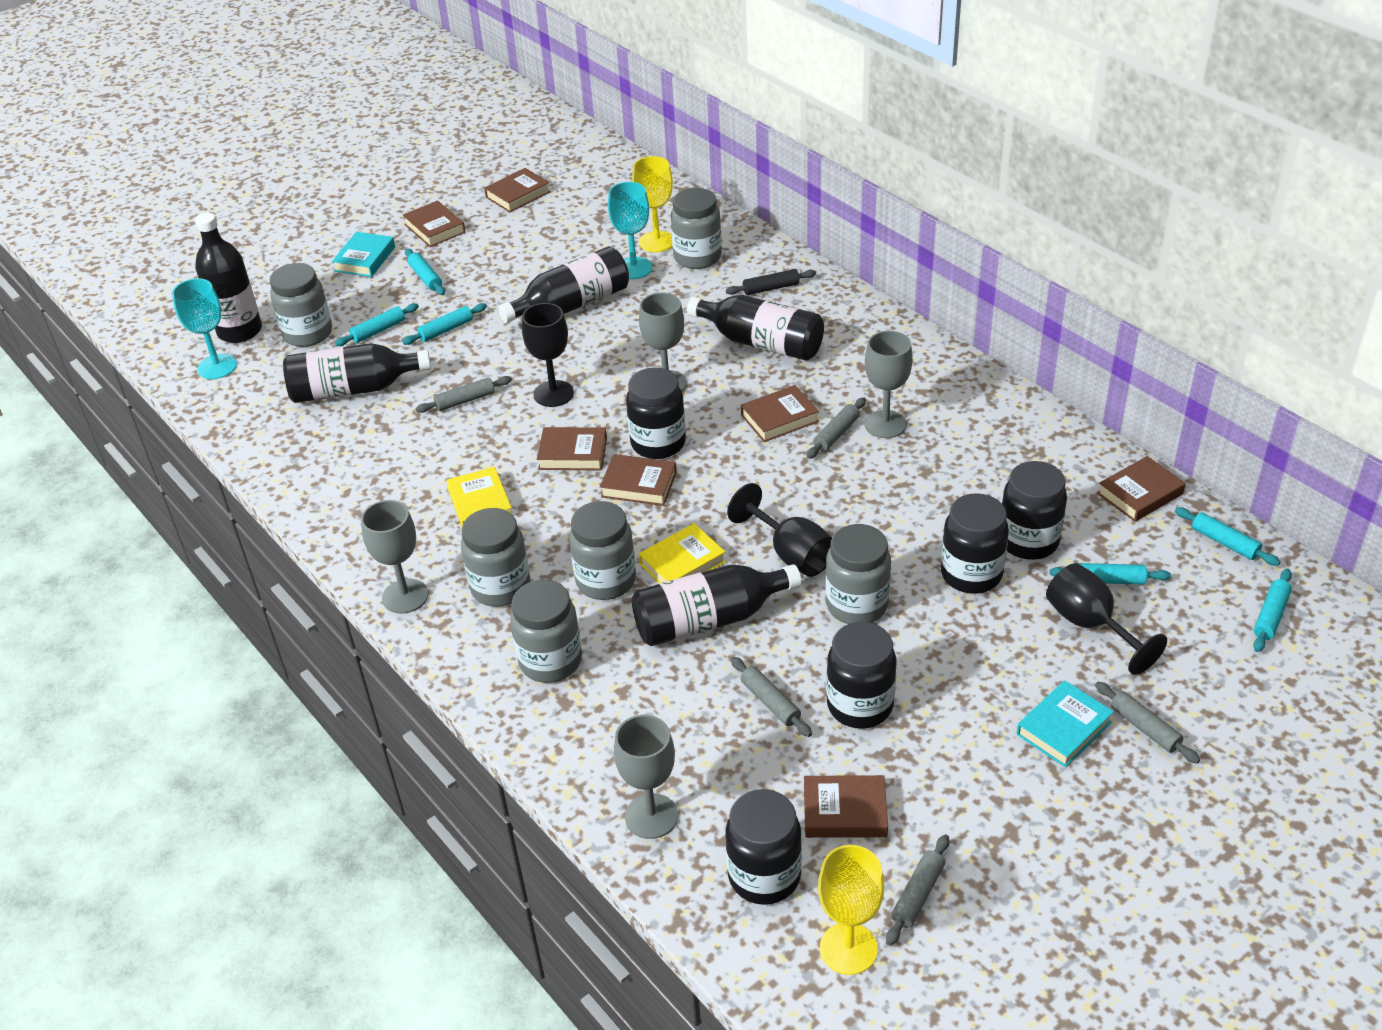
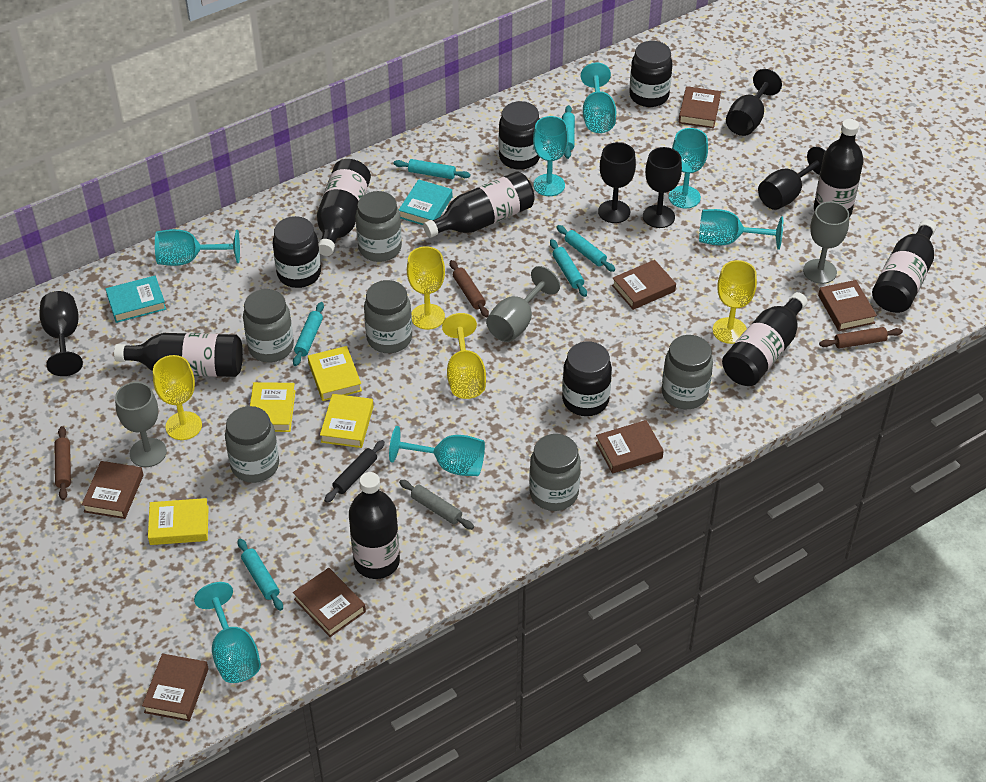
black bottle: 5 -> 7
black goblet: 3 -> 5
black jar: 5 -> 4
brown rolling pin: 0 -> 3
grey goblet: 4 -> 3
grey rolling pin: 5 -> 1
turquoise goblet: 2 -> 7
yellow book: 2 -> 4
yellow goblet: 2 -> 4

